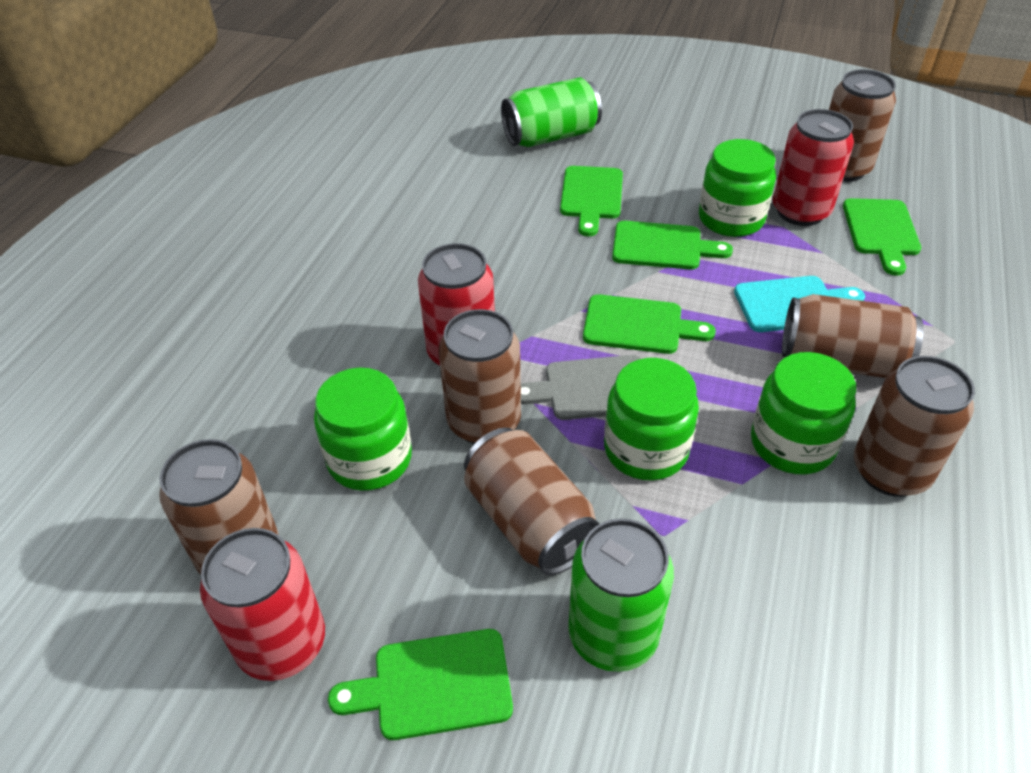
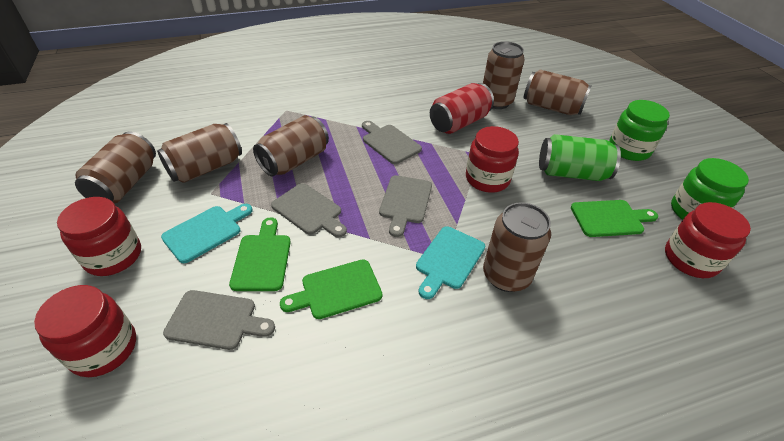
green can: 2 -> 1
green cutting board: 5 -> 3
green jar: 4 -> 2
grey cutting board: 1 -> 4
red can: 3 -> 1
red jar: 0 -> 4
turquoise cutting board: 1 -> 2

